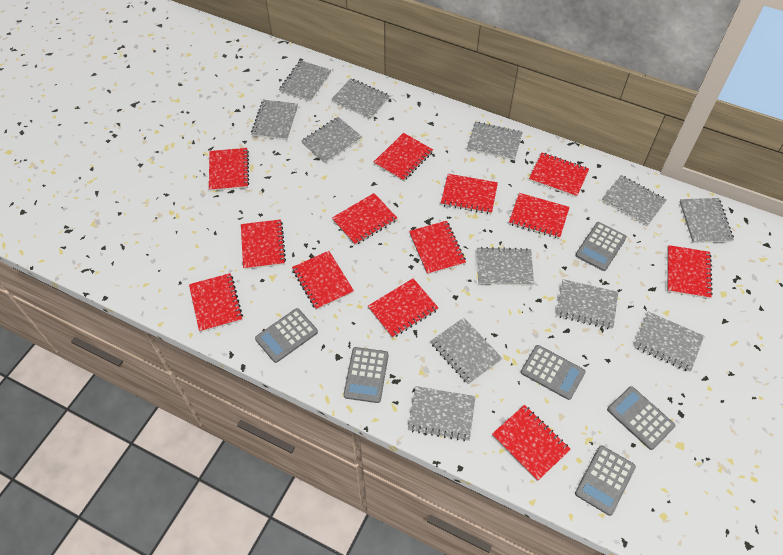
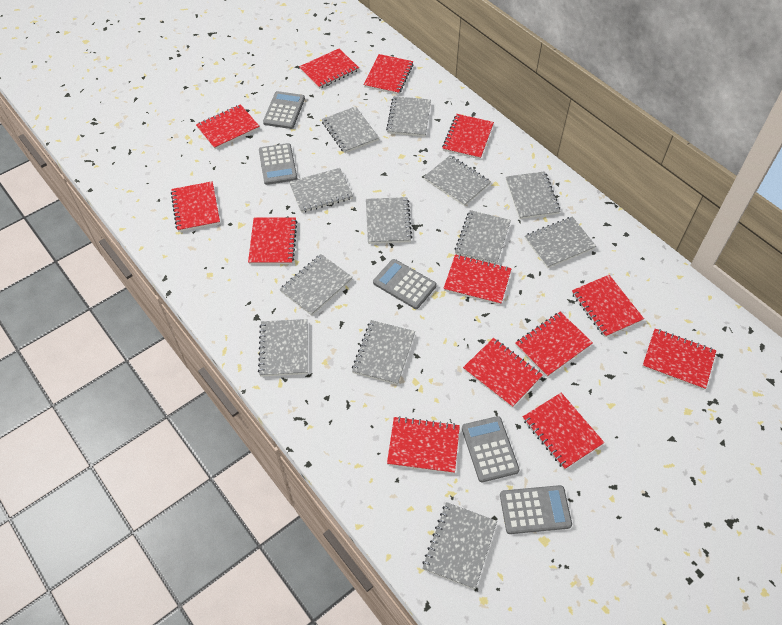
grey calculator: 6 -> 5

